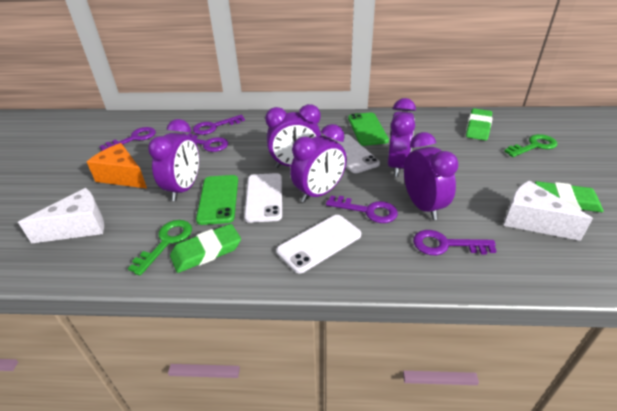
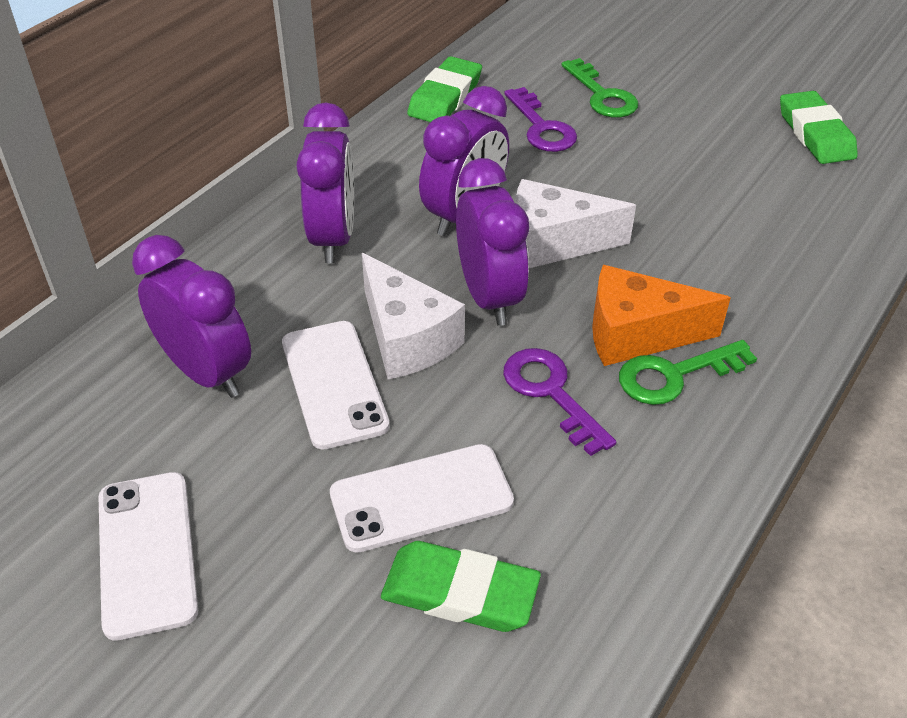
green phone: 2 -> 0
purple clock: 5 -> 4
purple key: 5 -> 2

